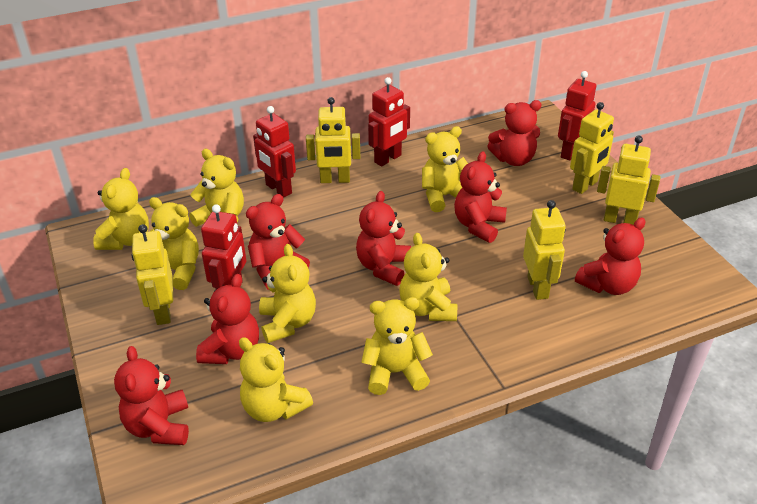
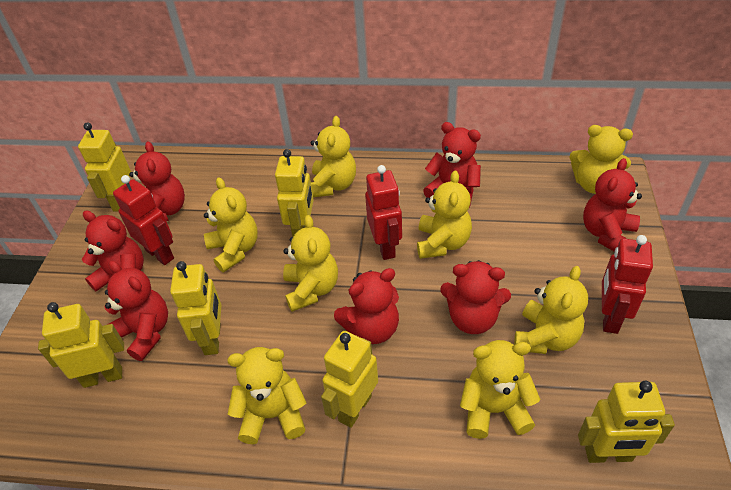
red robot: 4 -> 3
yellow robot: 5 -> 6

